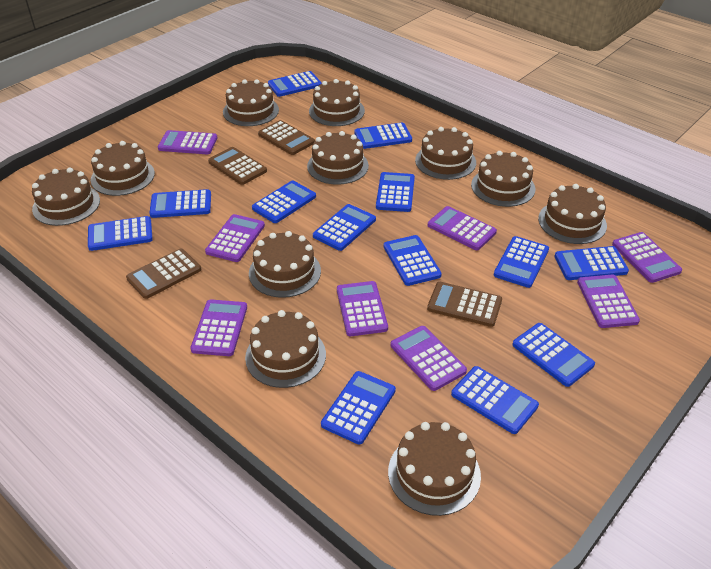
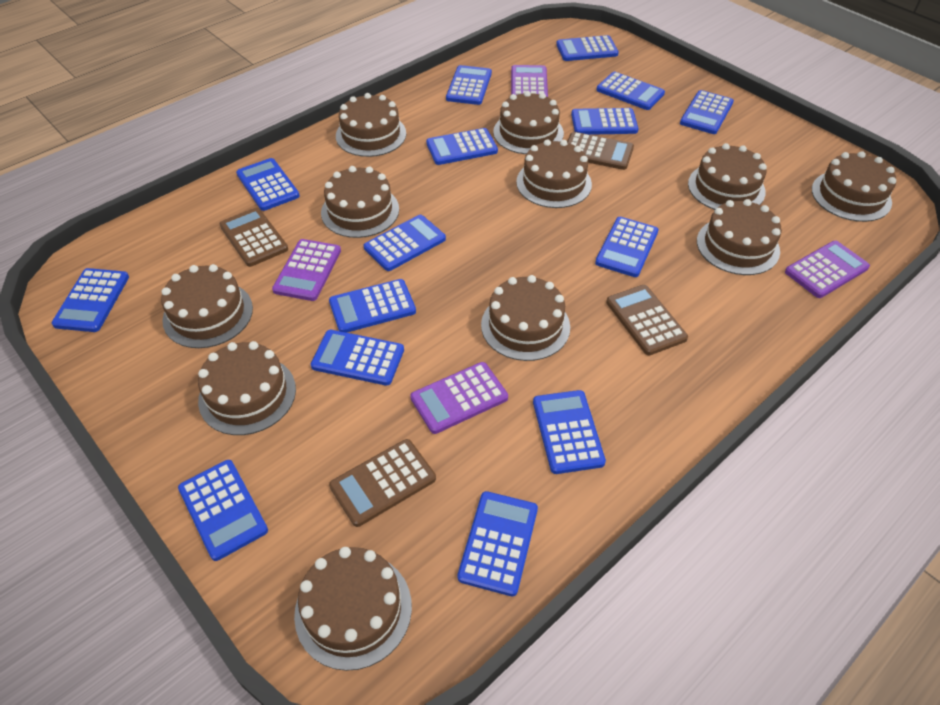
blue calculator: 13 -> 15
purple calculator: 8 -> 4

